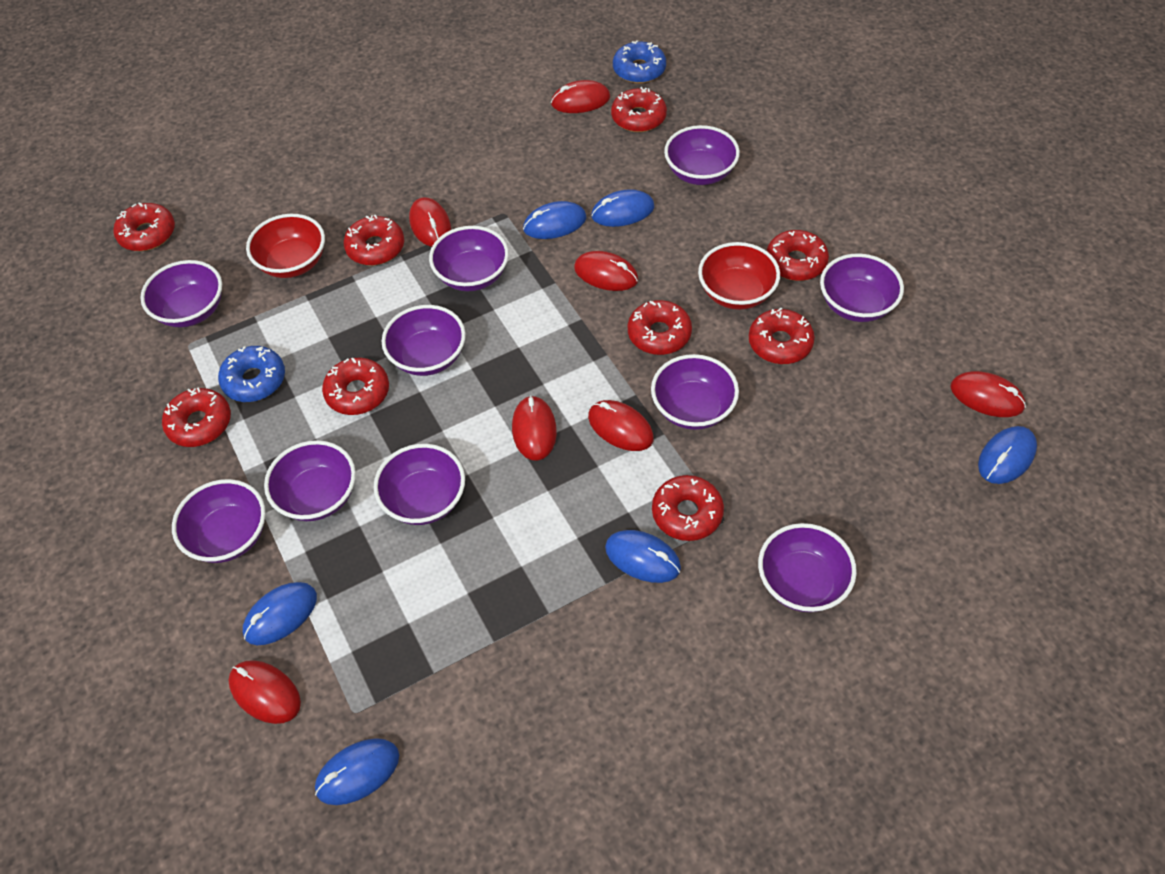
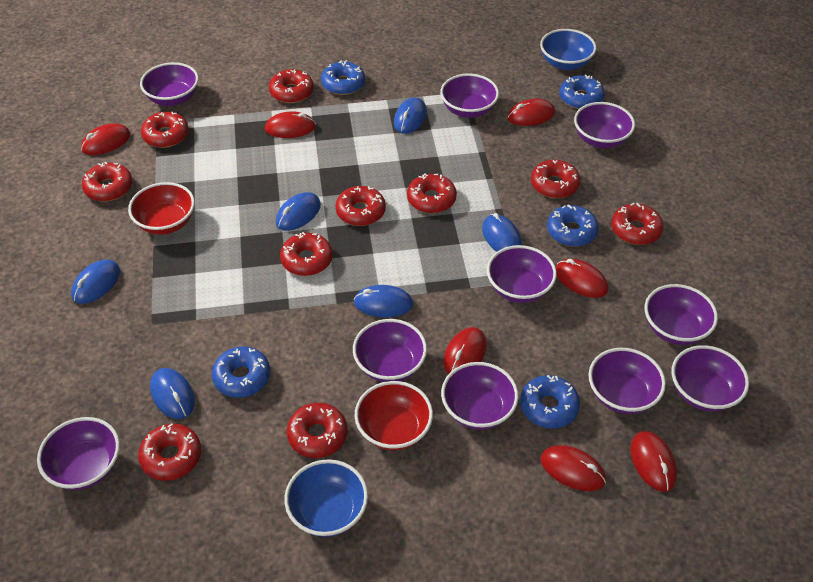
blue bowl: 0 -> 2
blue donut: 2 -> 5
red donut: 9 -> 10

